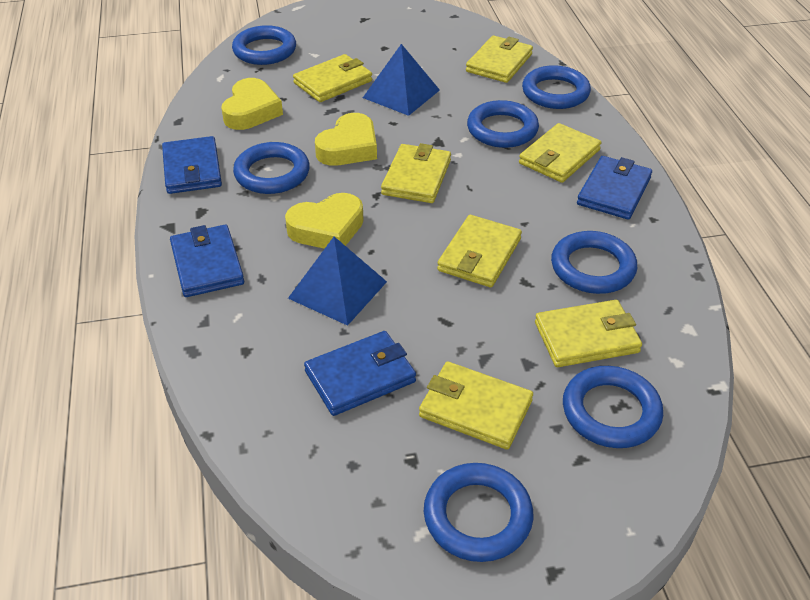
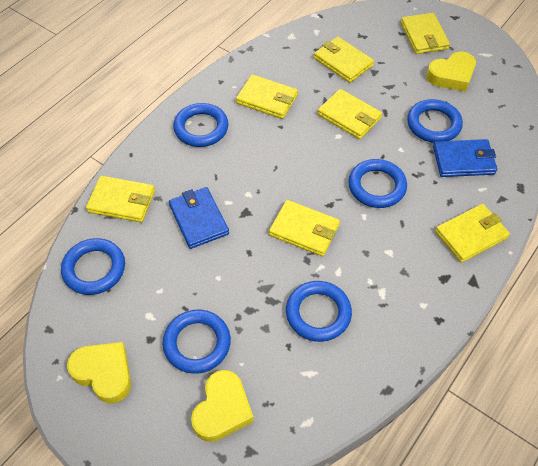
blue pyramid: 2 -> 0
blue ring: 7 -> 6
blue wallet: 4 -> 2

